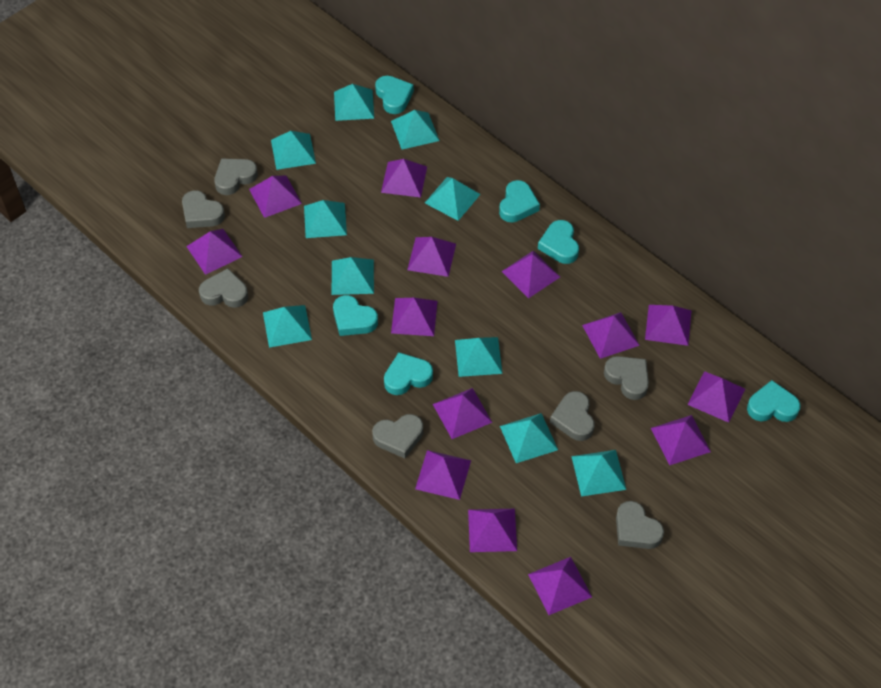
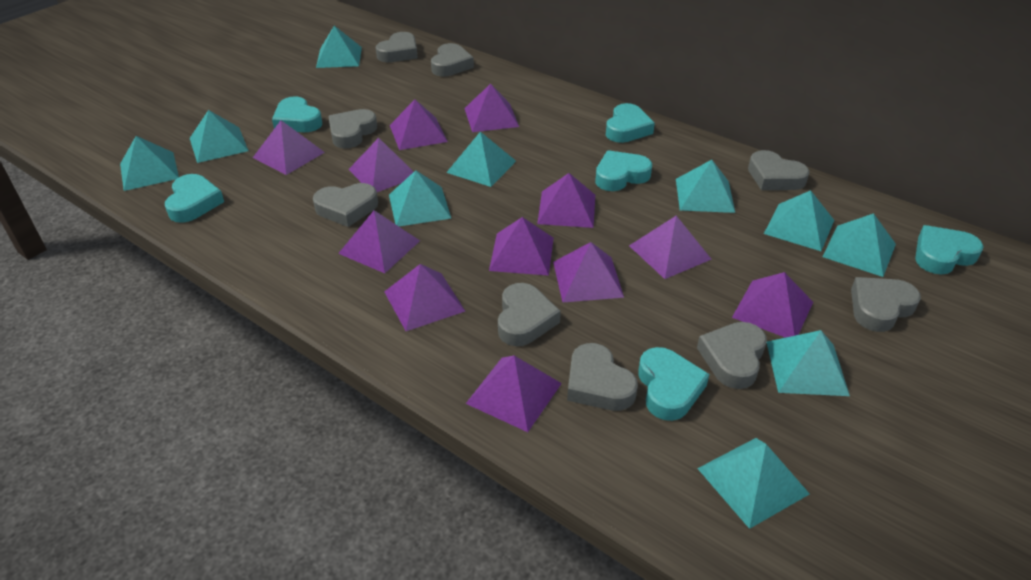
grey heart: 7 -> 9
purple pyramid: 14 -> 12

